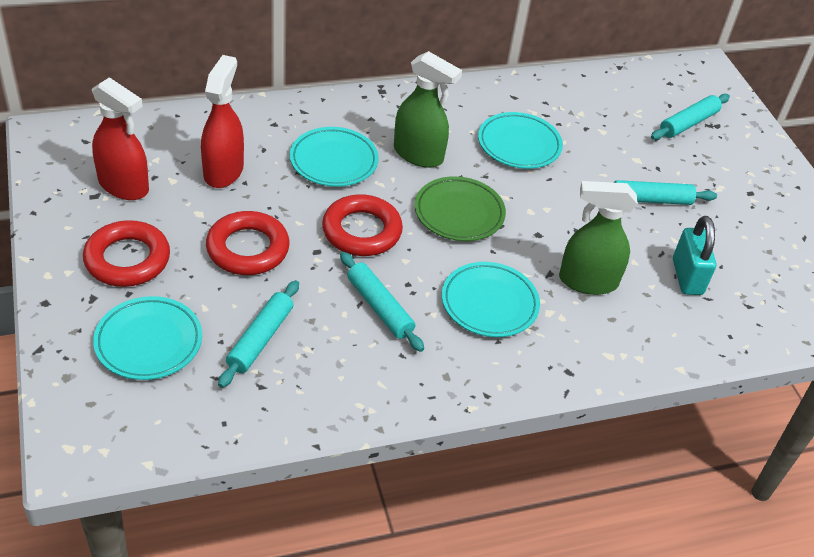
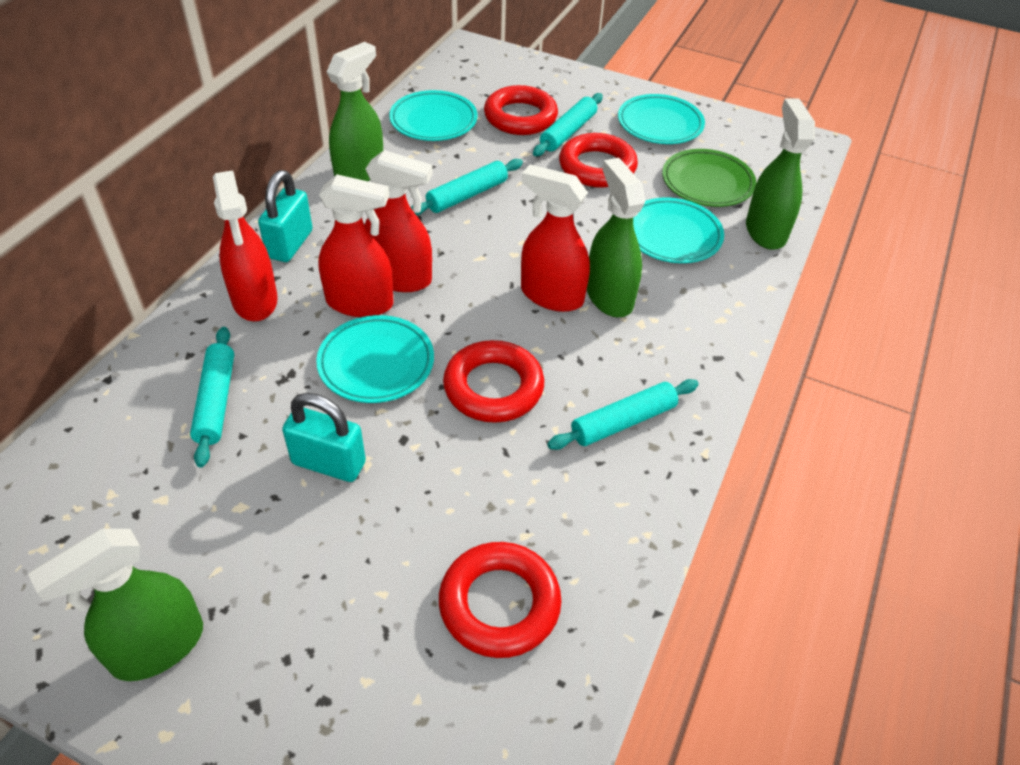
green spray bottle: 2 -> 4
red ring: 3 -> 4
red spray bottle: 2 -> 4
turquoise padlock: 1 -> 2

